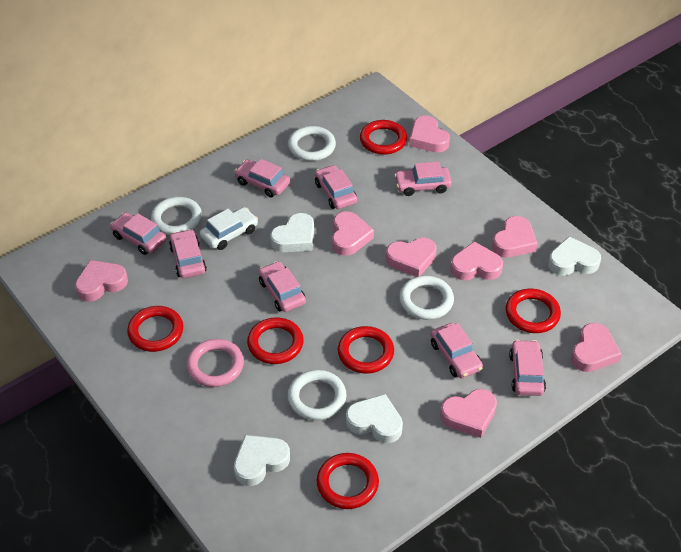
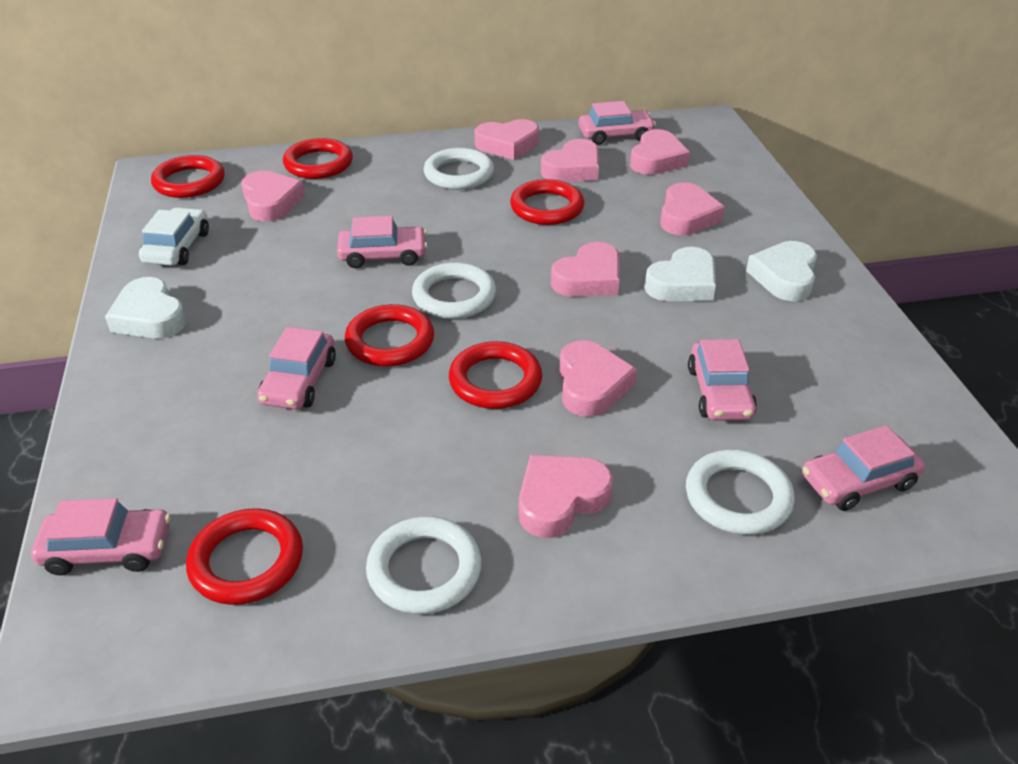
pink car: 8 -> 6
pink ring: 1 -> 0
white heart: 4 -> 3

